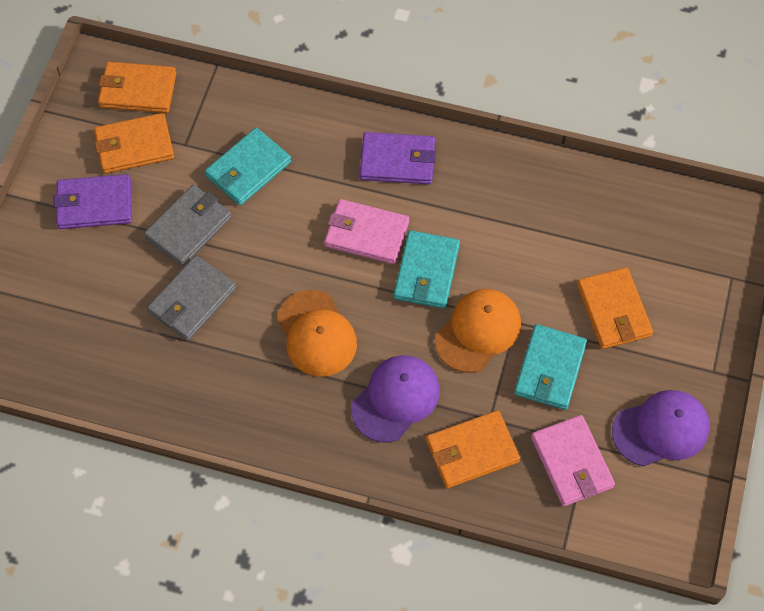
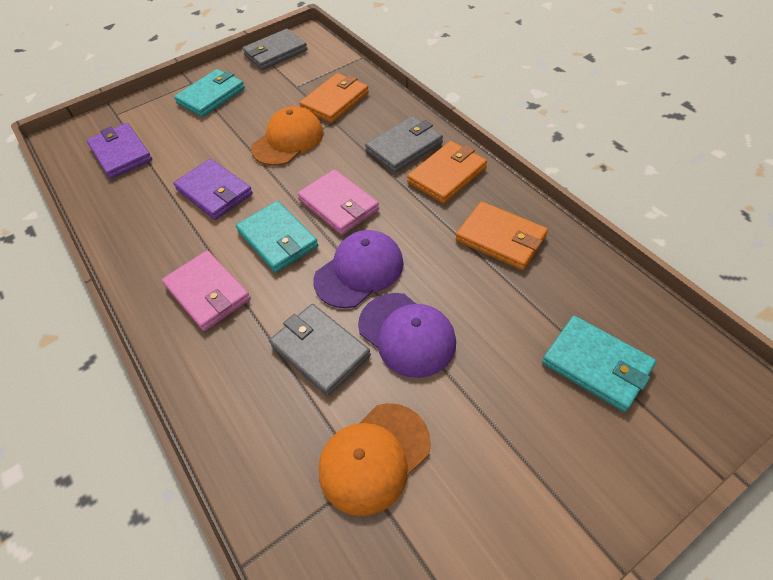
grey wallet: 2 -> 3
orange wallet: 4 -> 3

